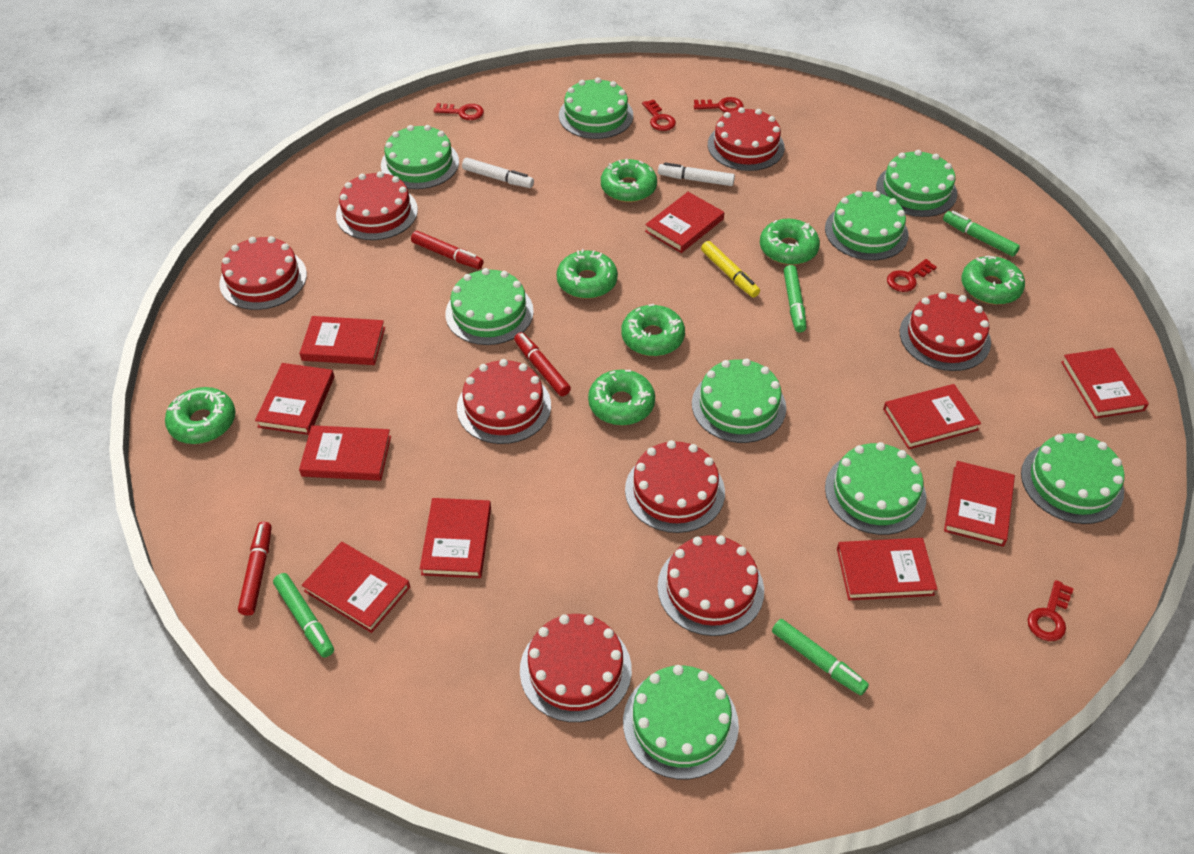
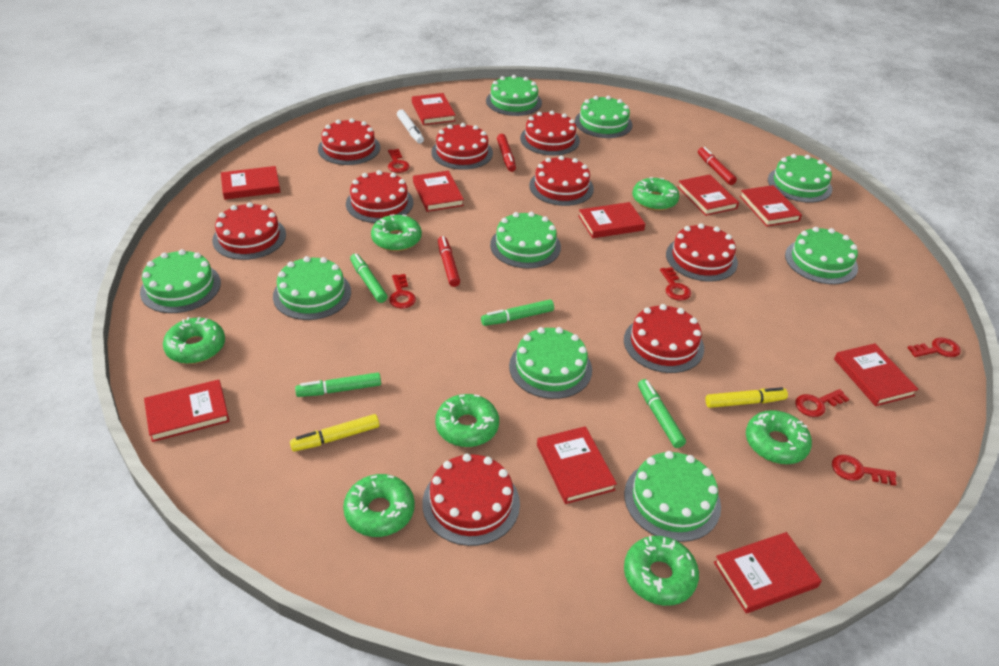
red cake: 8 -> 9
red key: 5 -> 6
white marker: 2 -> 1
yellow marker: 1 -> 2

